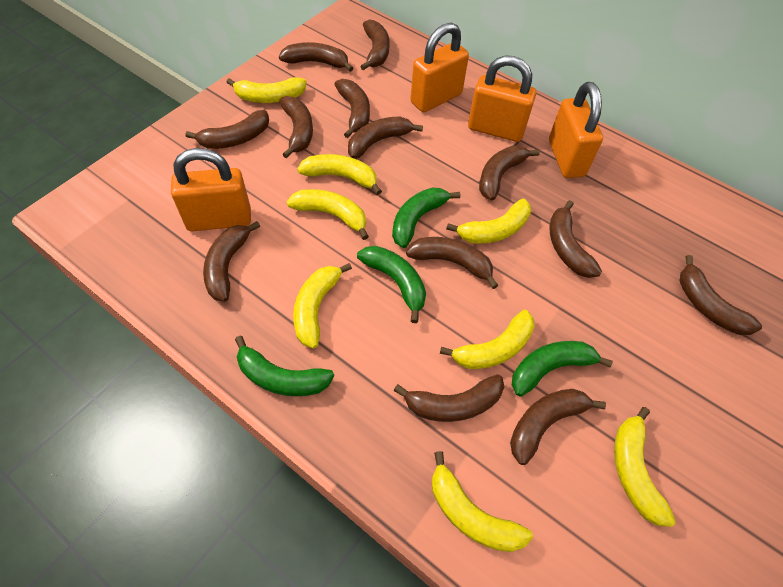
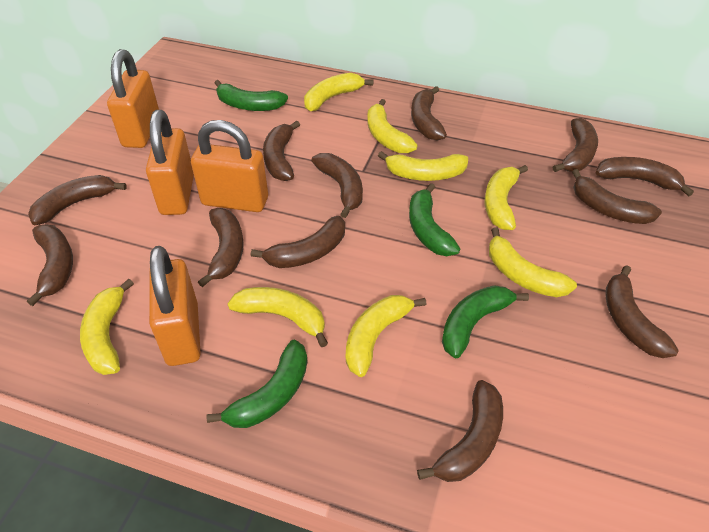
brown banana: 13 -> 12

